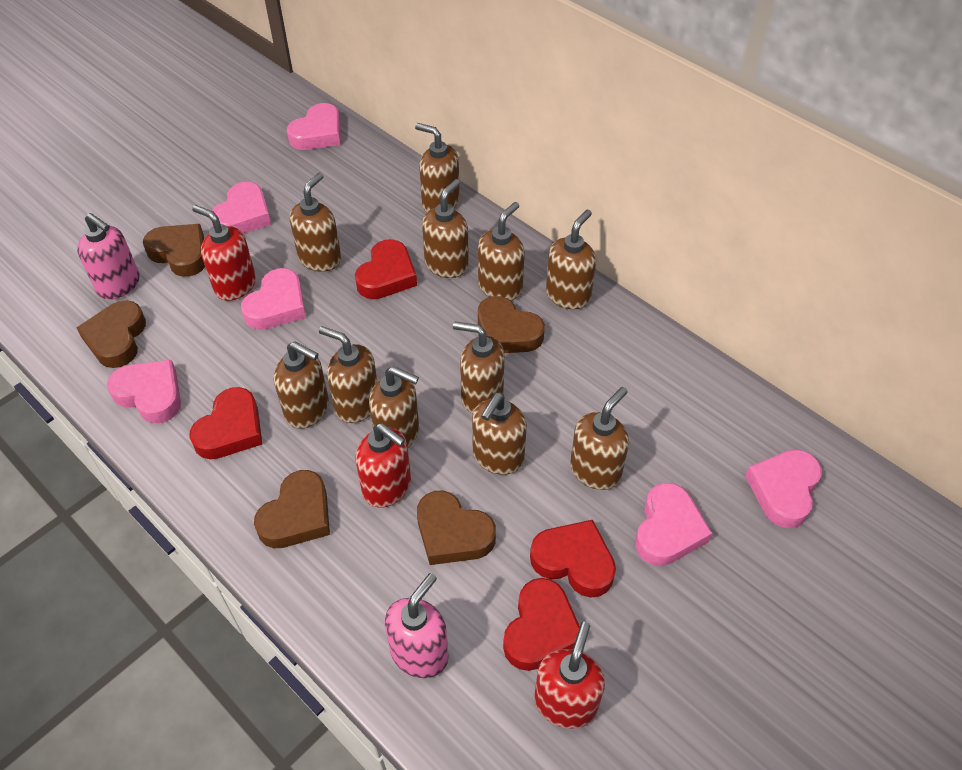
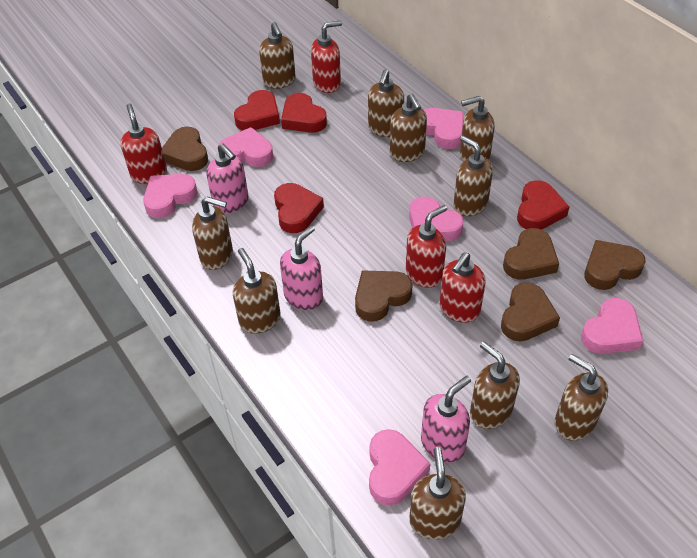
brown soap dispenser: 11 -> 10
pink soap dispenser: 2 -> 3
red soap dispenser: 3 -> 4

